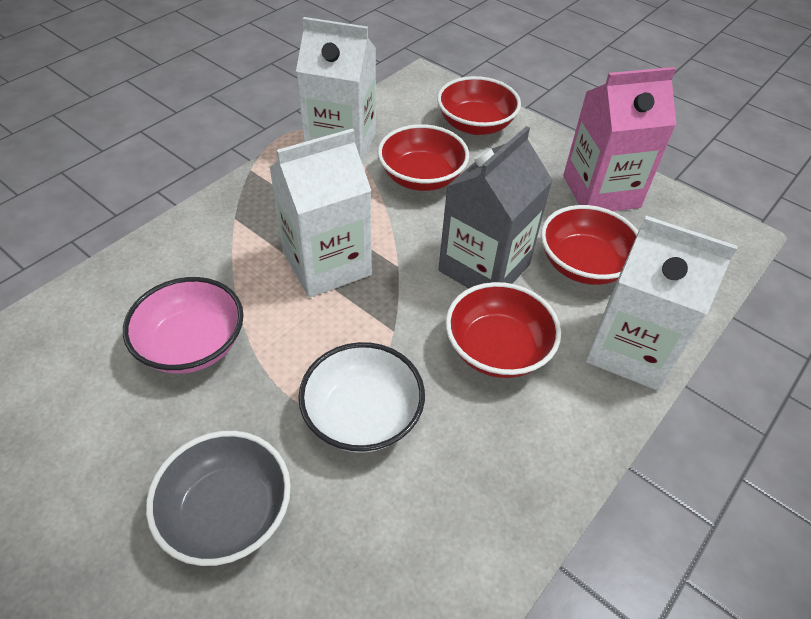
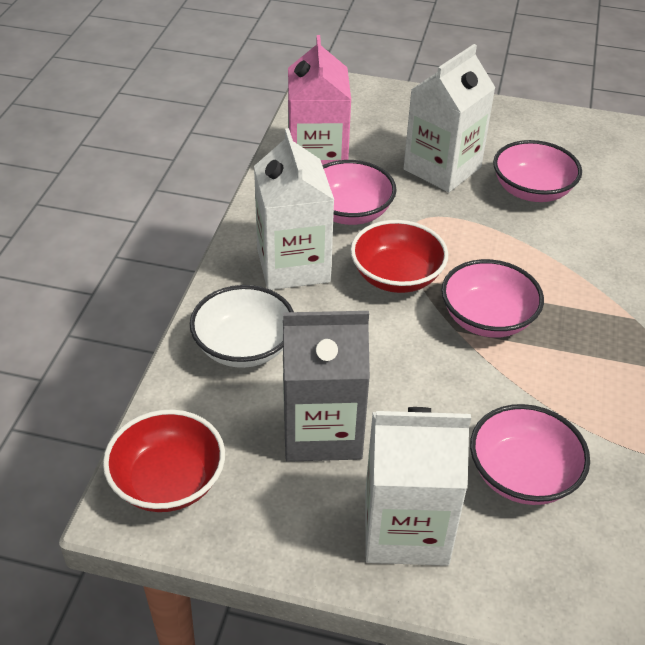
grey bowl: 1 -> 0
pink bowl: 1 -> 4
red bowl: 4 -> 2

